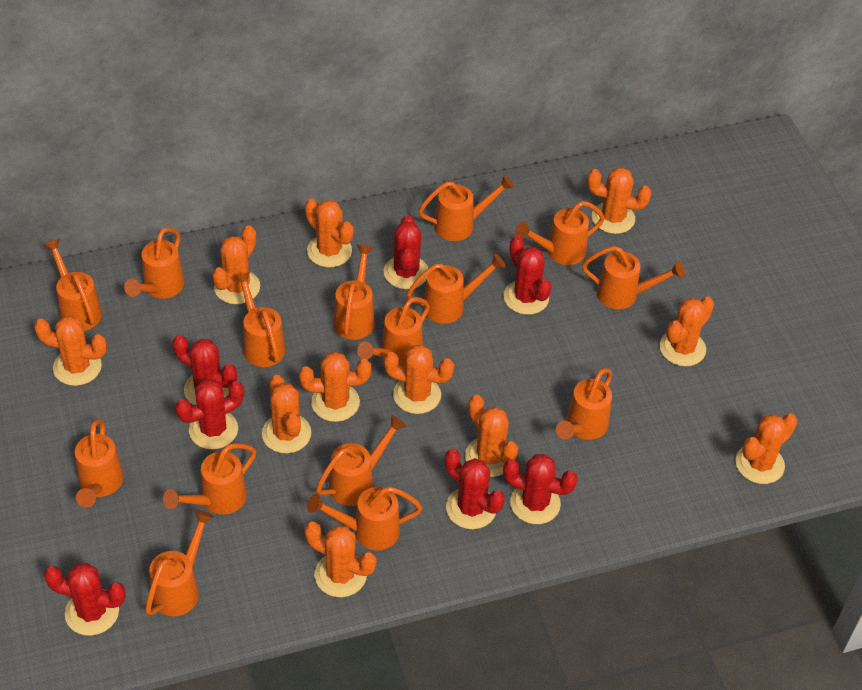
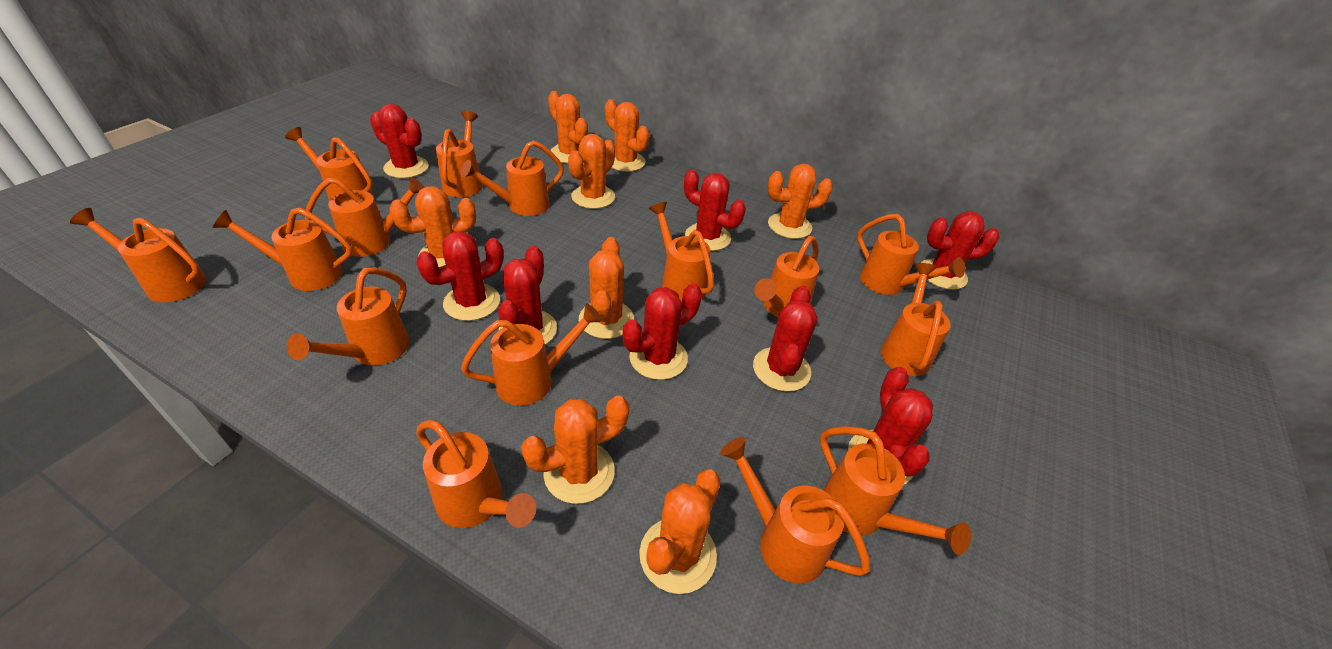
orange cactus: 11 -> 8
red cactus: 7 -> 8

